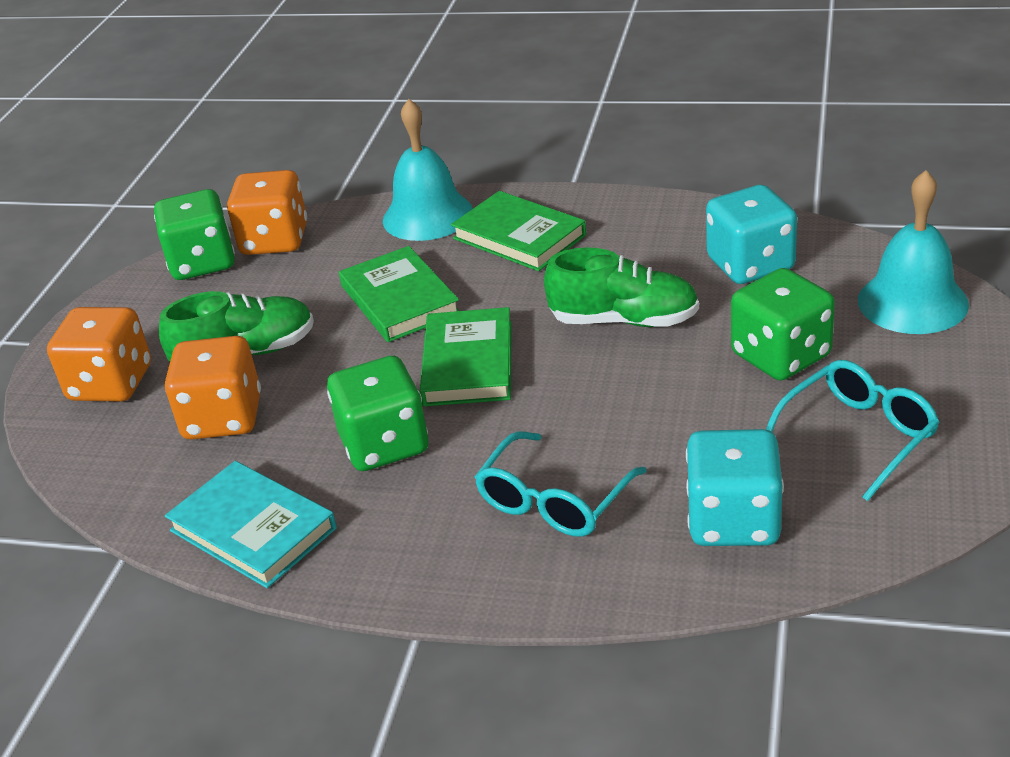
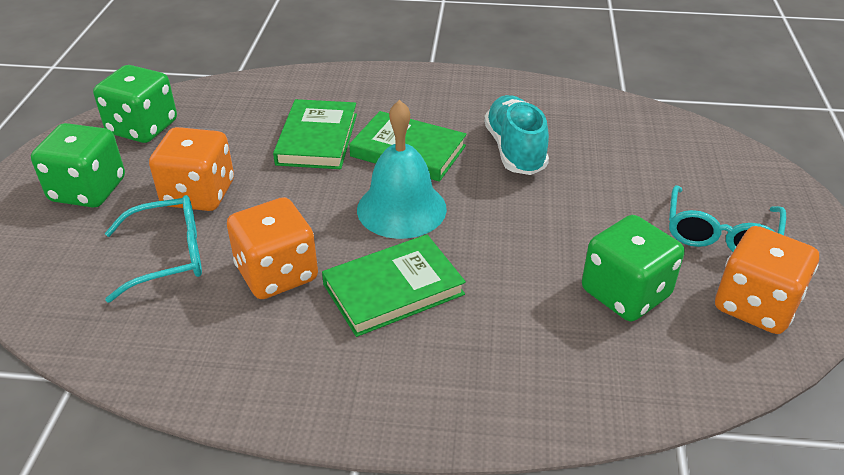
green shoe: 2 -> 0
turquoise bell: 2 -> 1
turquoise book: 1 -> 0
turquoise dice: 2 -> 0
turquoise shoe: 0 -> 1

